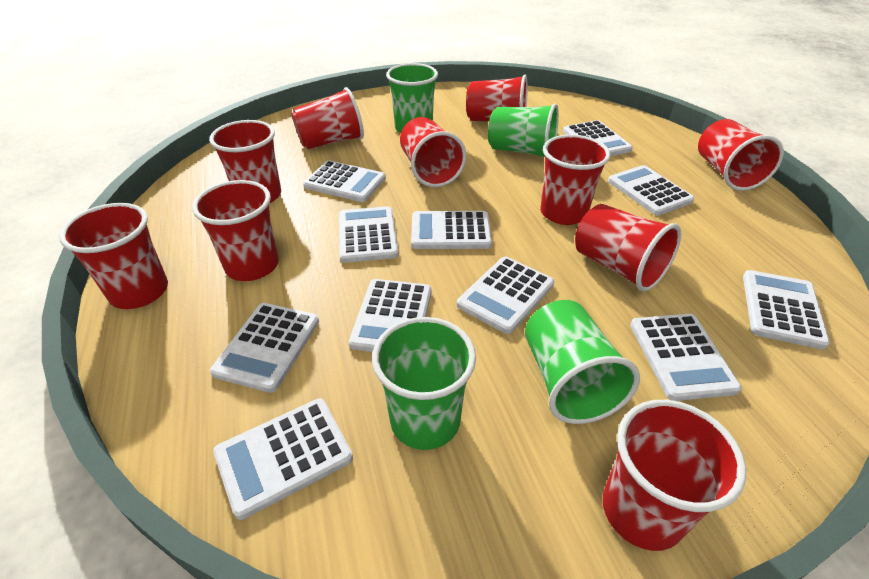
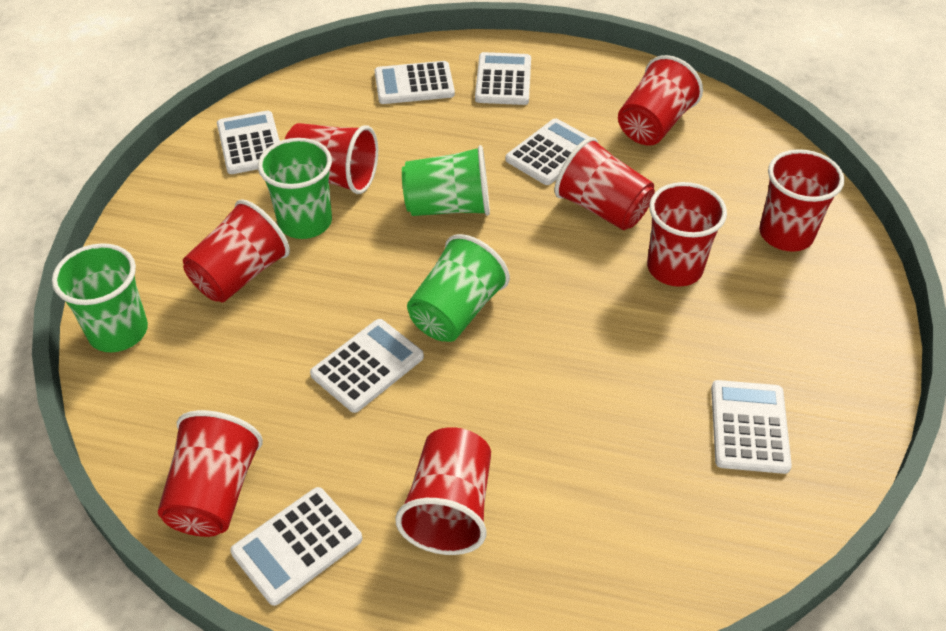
red cup: 10 -> 8
white calculator: 11 -> 7

